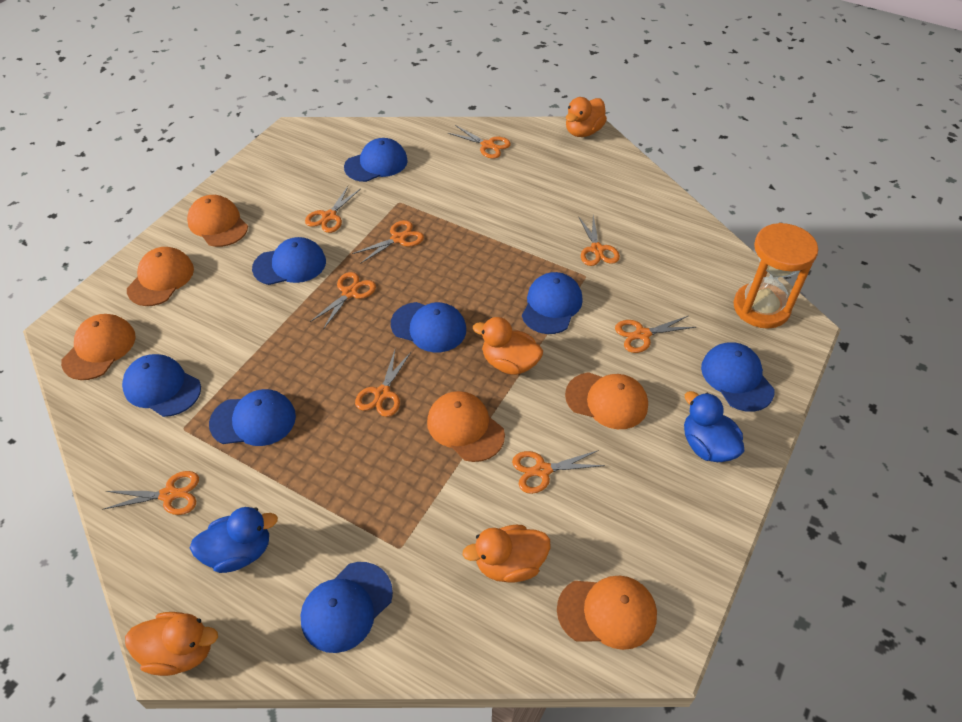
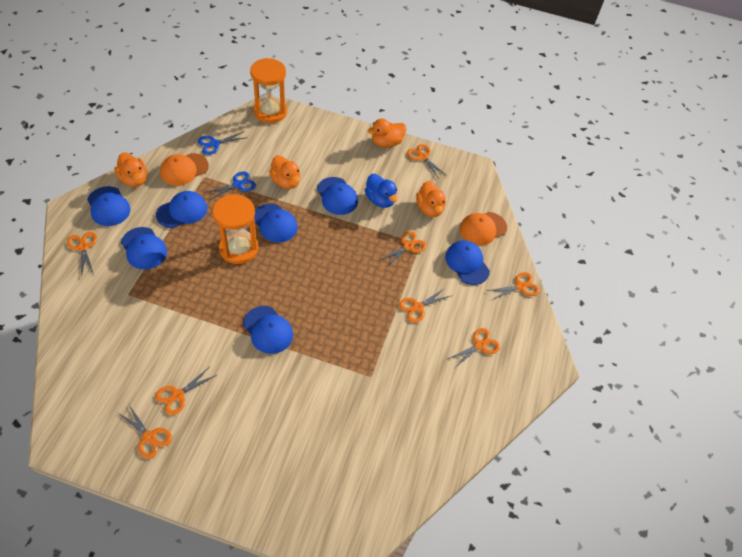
blue cap: 8 -> 7
blue duck: 2 -> 1
blue scissors: 0 -> 2
orange cap: 6 -> 2
orange hourglass: 1 -> 2
orange scissors: 9 -> 8

